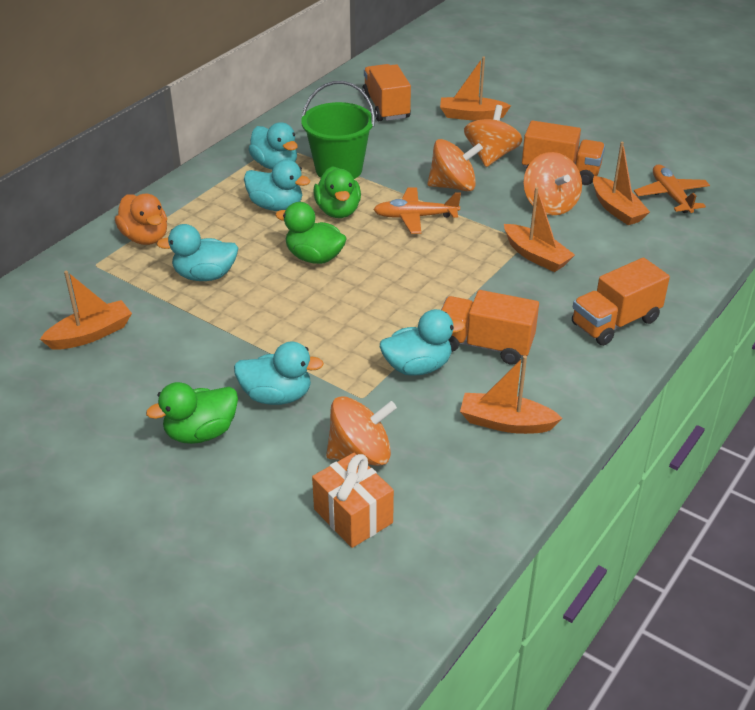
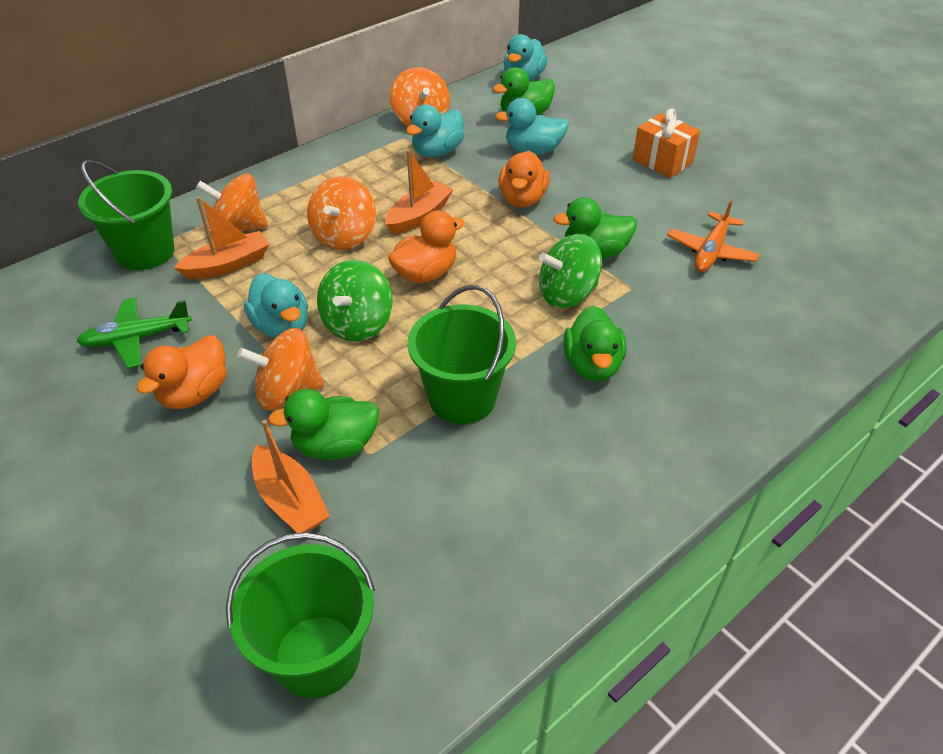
green bucket: 1 -> 3
green duck: 3 -> 4
green plane: 0 -> 1
green spinning top: 0 -> 2
orange boat: 5 -> 3
orange duck: 1 -> 3
orange plane: 2 -> 1
orange truck: 4 -> 0
turquoise duck: 5 -> 4

